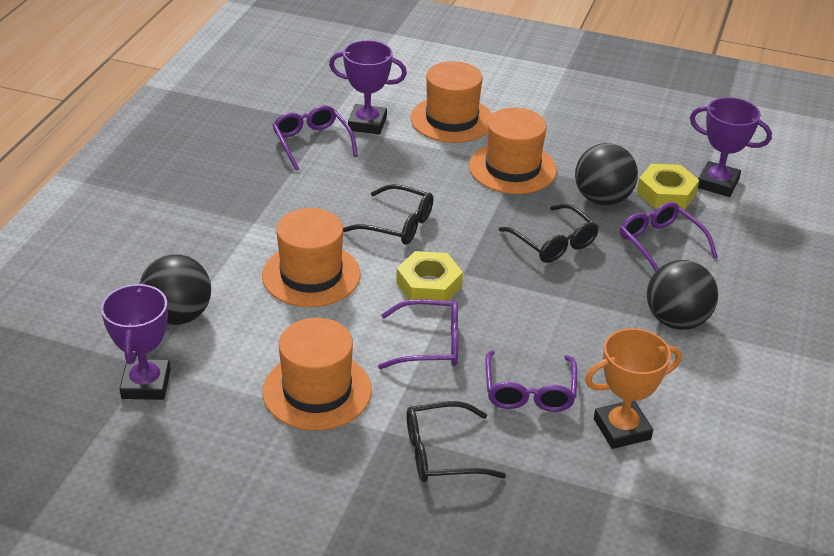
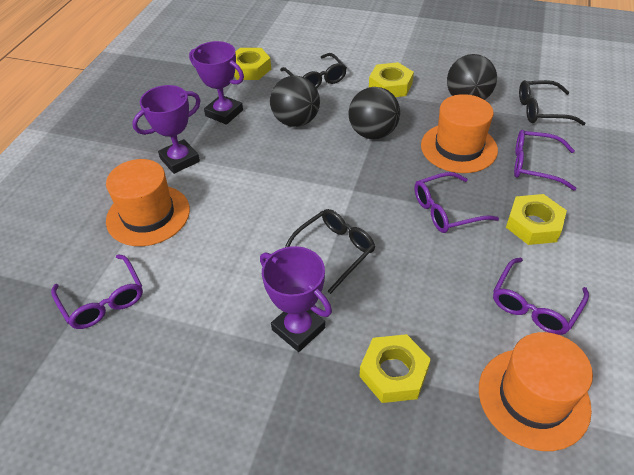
orange hat: 4 -> 3
orange trophy: 1 -> 0
yellow nut: 2 -> 4

